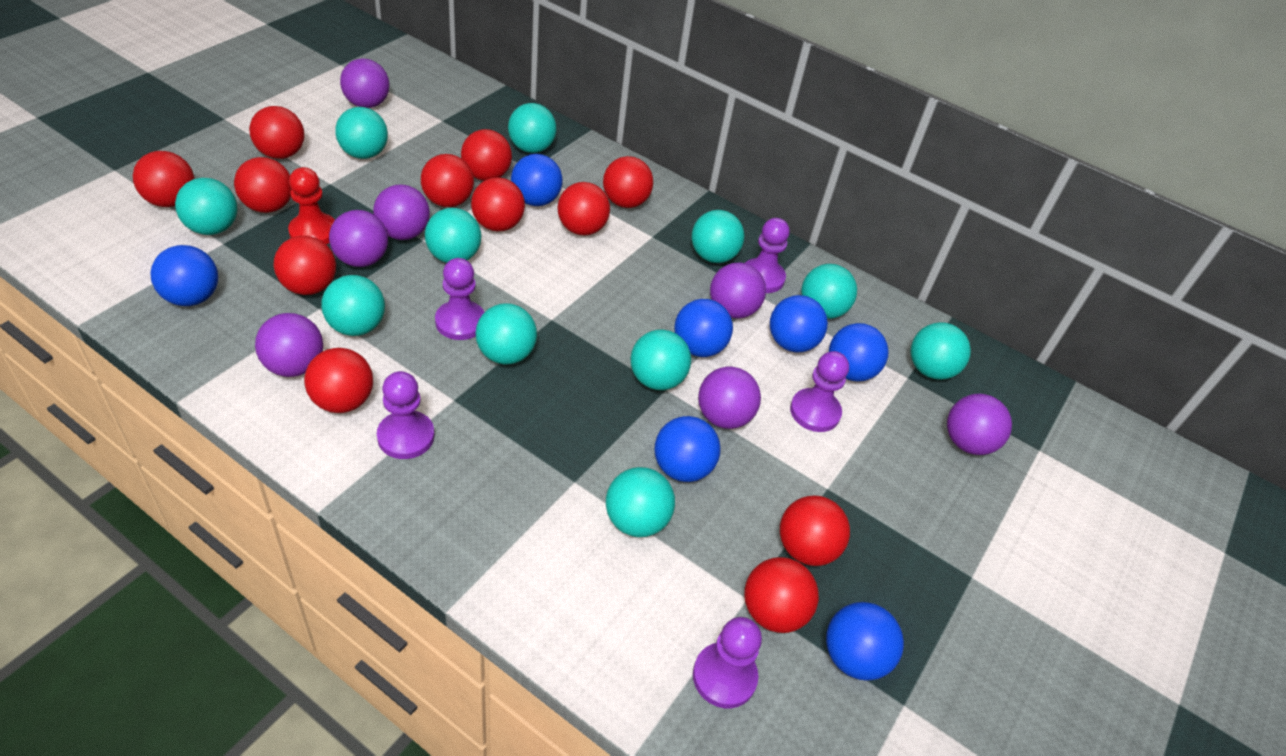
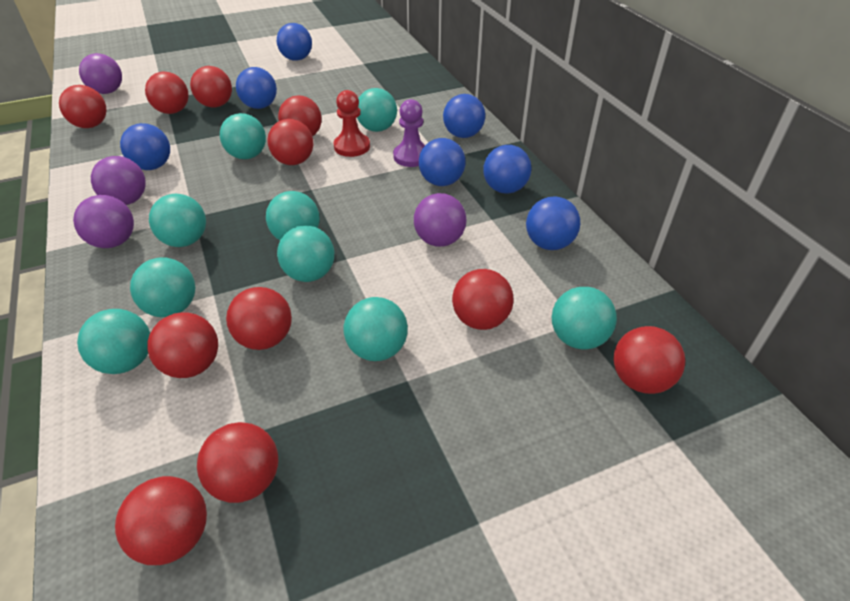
purple ball: 7 -> 4
purple pawn: 5 -> 1
red ball: 12 -> 11
turquoise ball: 11 -> 9

